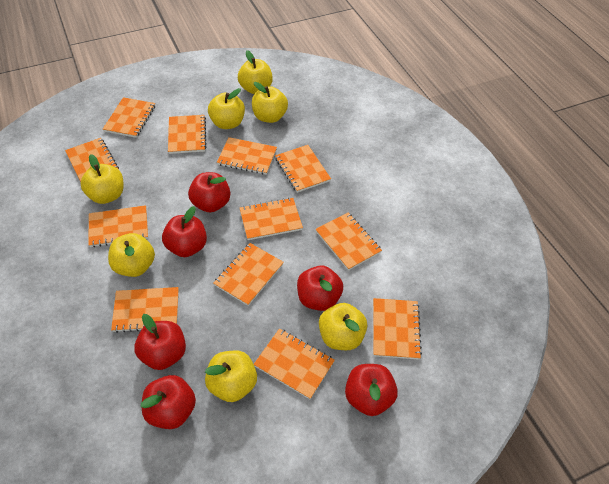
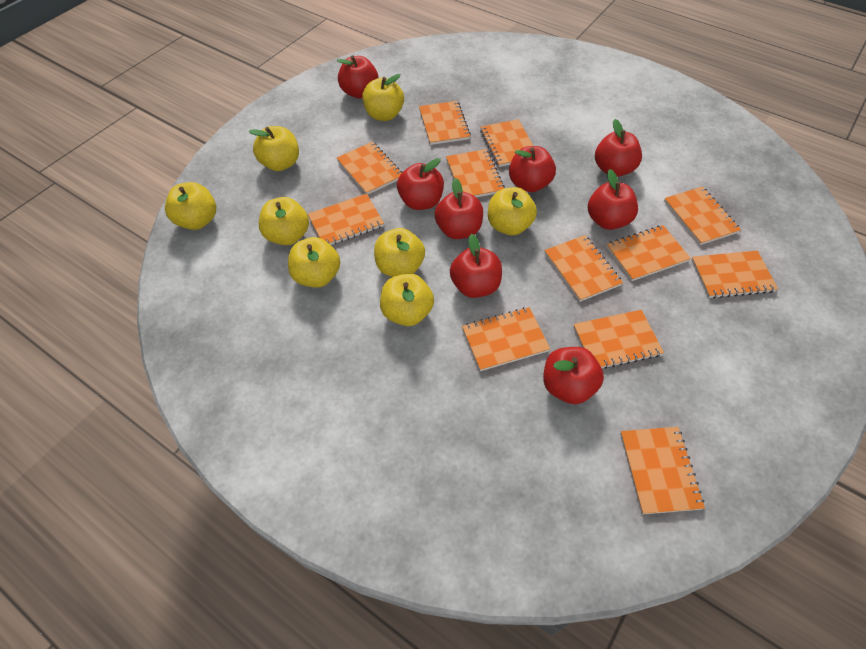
red apple: 6 -> 8
yellow apple: 7 -> 8

